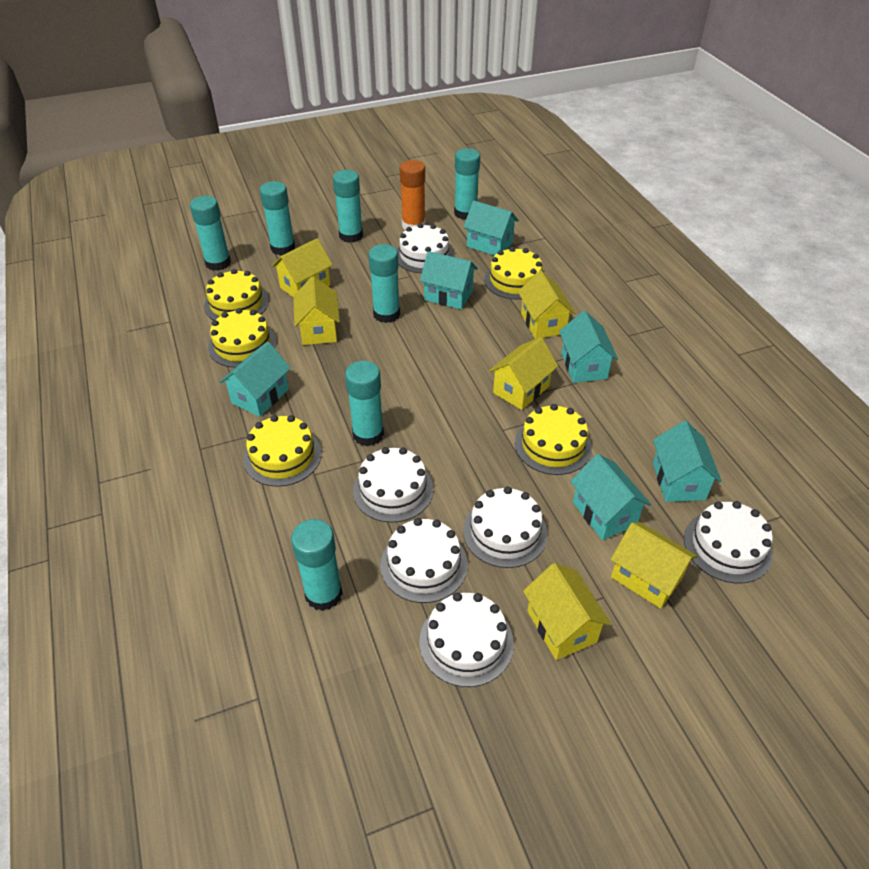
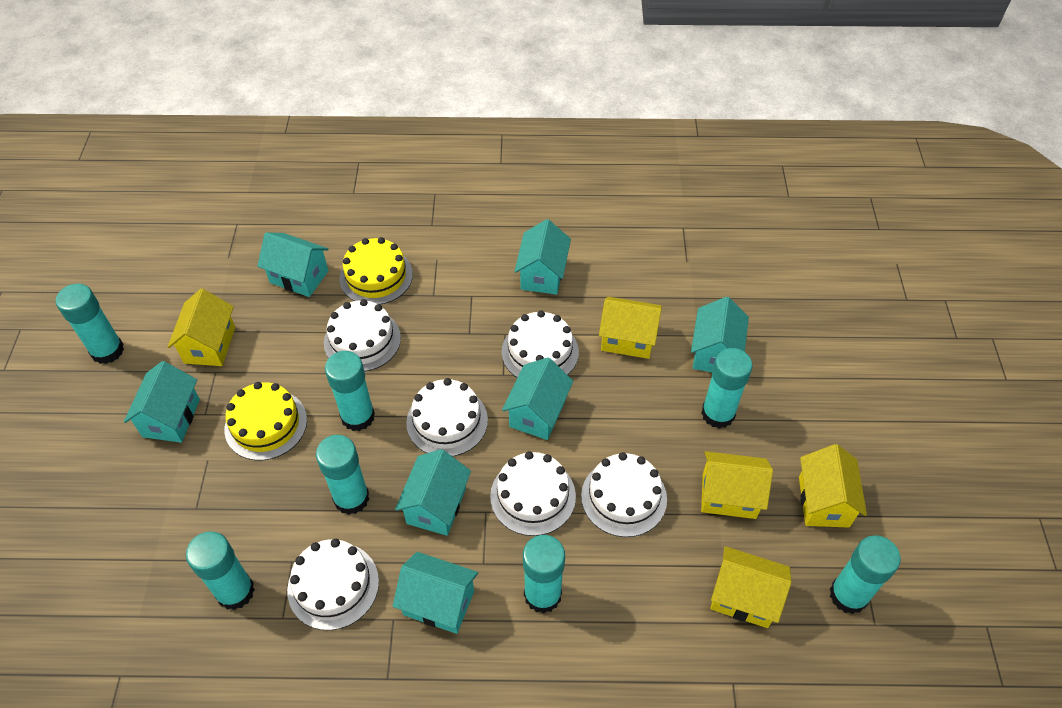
orange glue stick: 1 -> 0
turquoise house: 6 -> 7
yellow cake: 5 -> 2
yellow house: 6 -> 5

